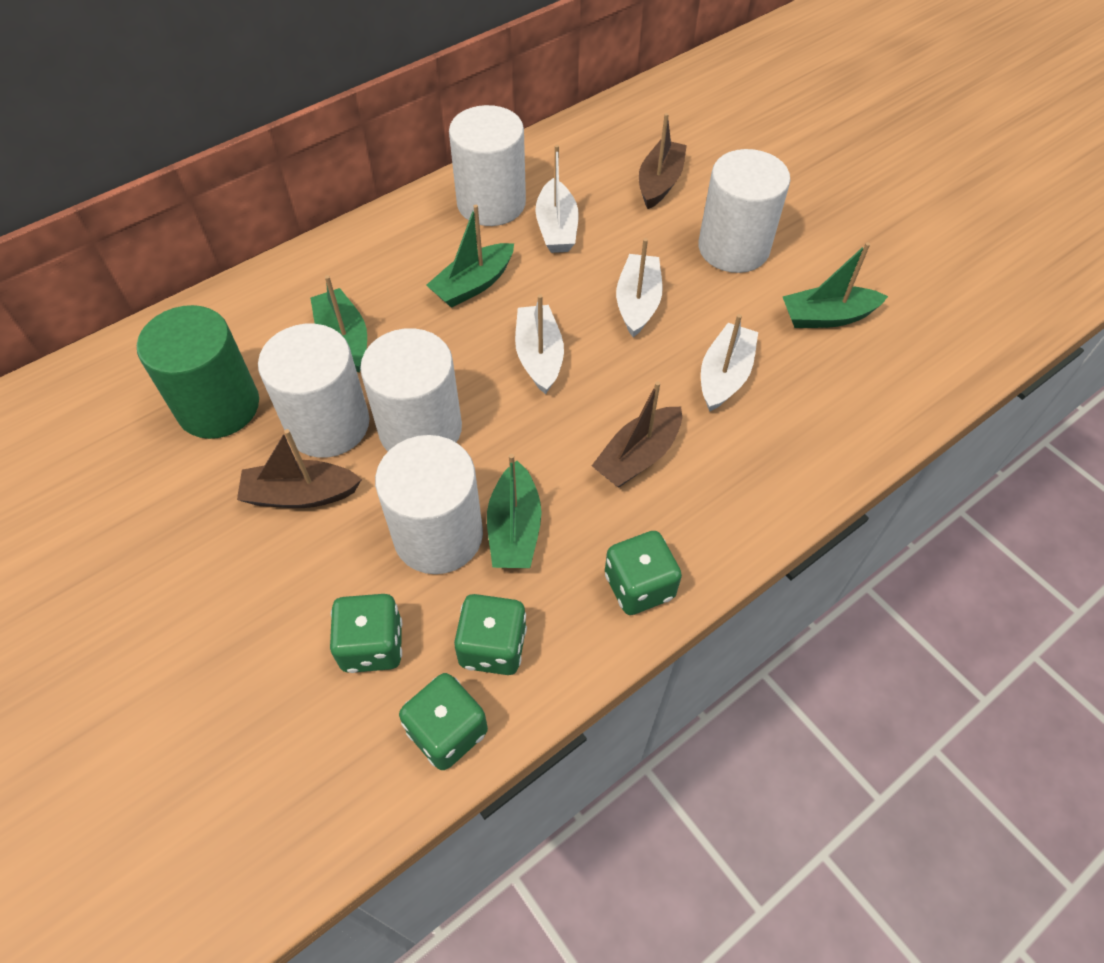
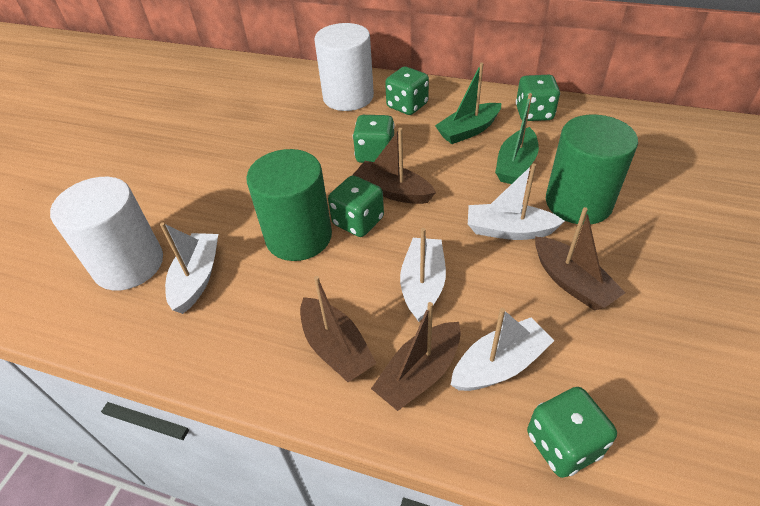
brown boat: 3 -> 4
green boat: 4 -> 2
green cylinder: 1 -> 2
green dice: 4 -> 5
white cylinder: 5 -> 2

